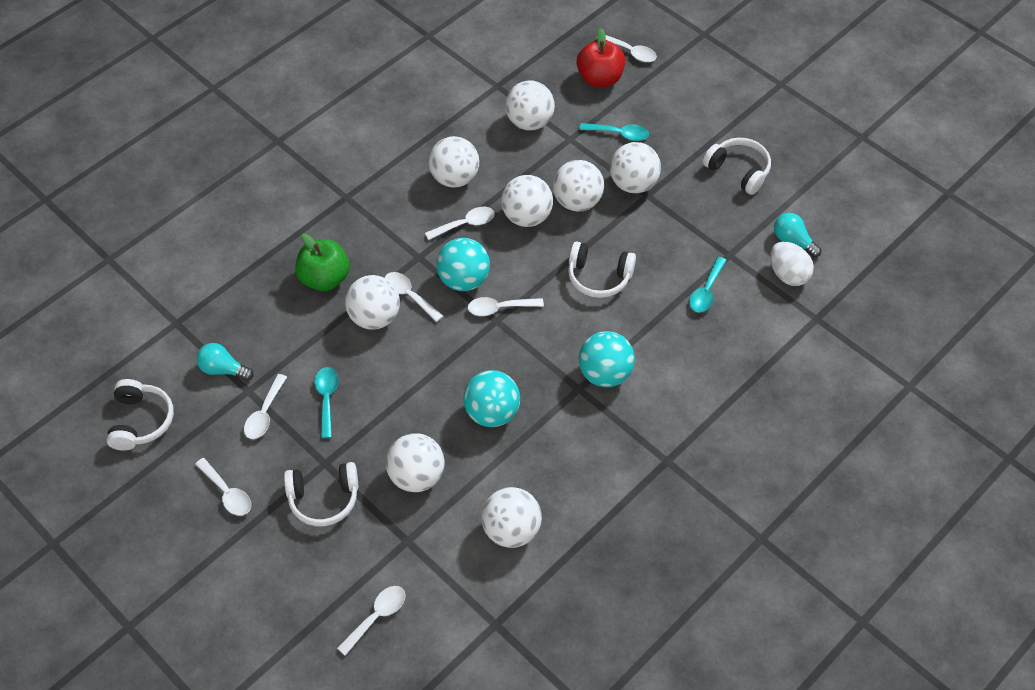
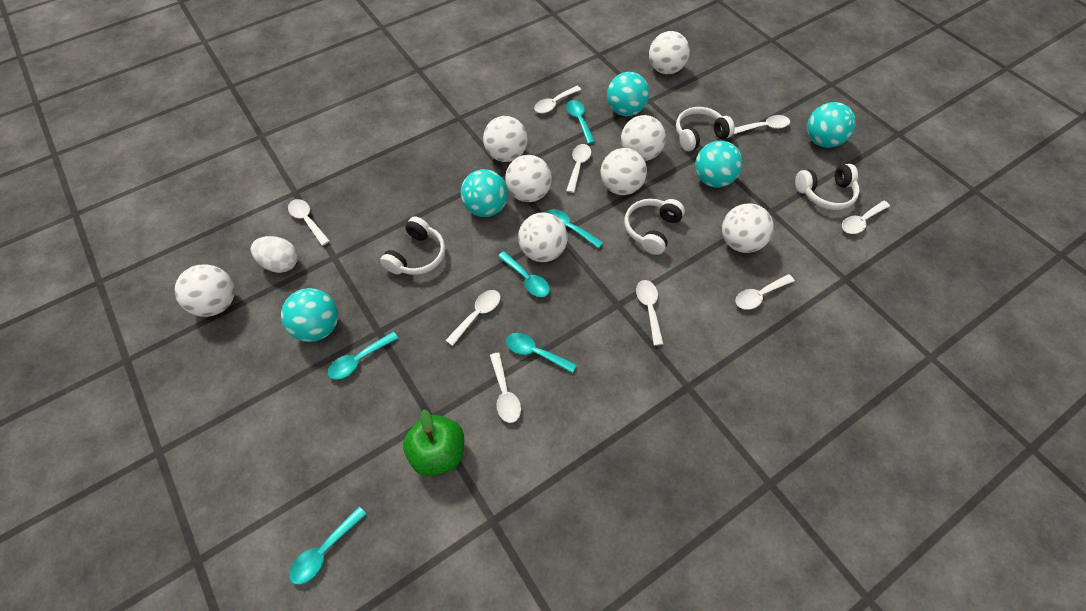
red apple: 1 -> 0
turquoise ball: 3 -> 5
turquoise light bulb: 2 -> 0
turquoise spoon: 3 -> 6
white spoon: 7 -> 9

